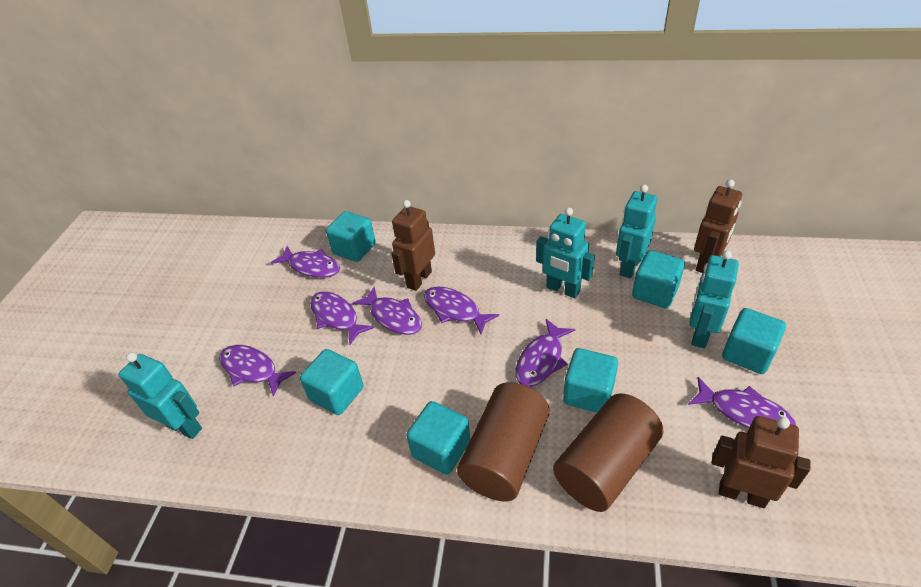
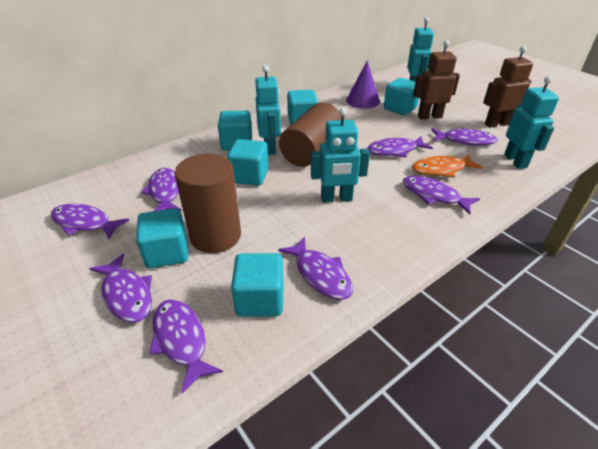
brown robot: 3 -> 2
orange fish: 0 -> 1
purple cone: 0 -> 1
purple fish: 7 -> 8

